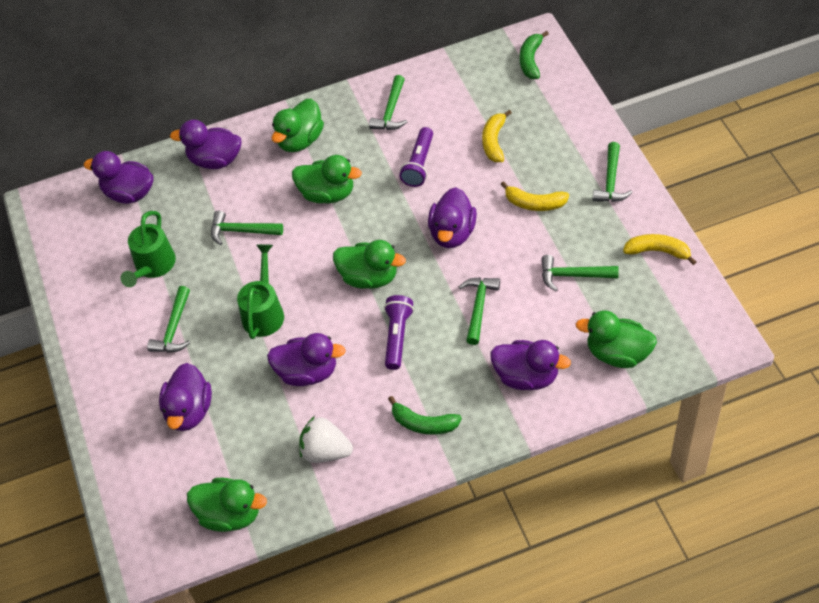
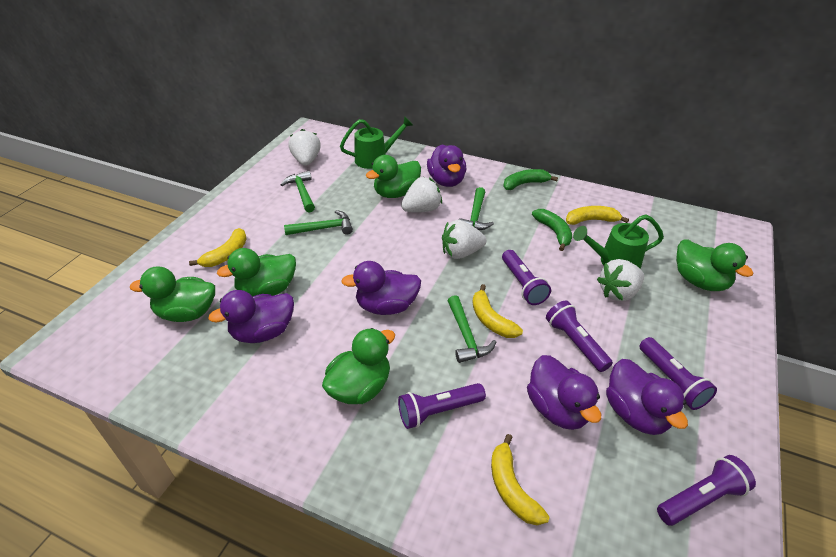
green hammer: 6 -> 4
purple duck: 6 -> 5
purple flashlight: 2 -> 5
white strawberry: 1 -> 4
yellow banana: 3 -> 4

